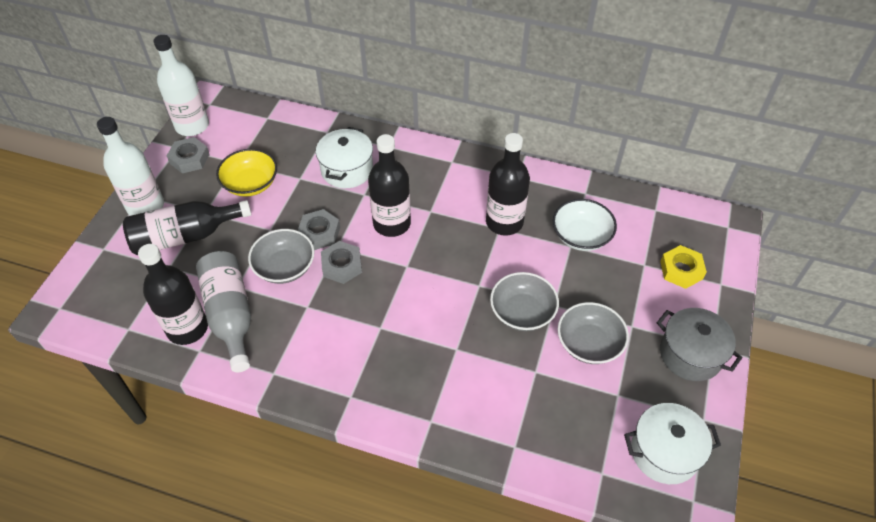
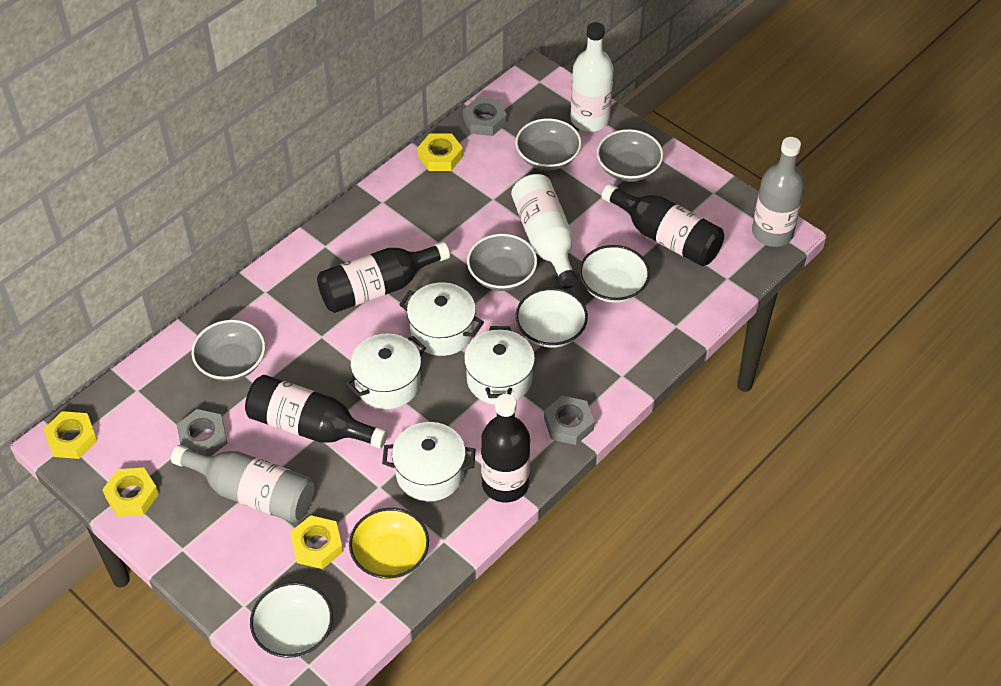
grey bottle: 1 -> 2
grey bowl: 3 -> 4
grey pot: 1 -> 0
white bowl: 1 -> 3
white pot: 2 -> 4
yellow nut: 1 -> 4

